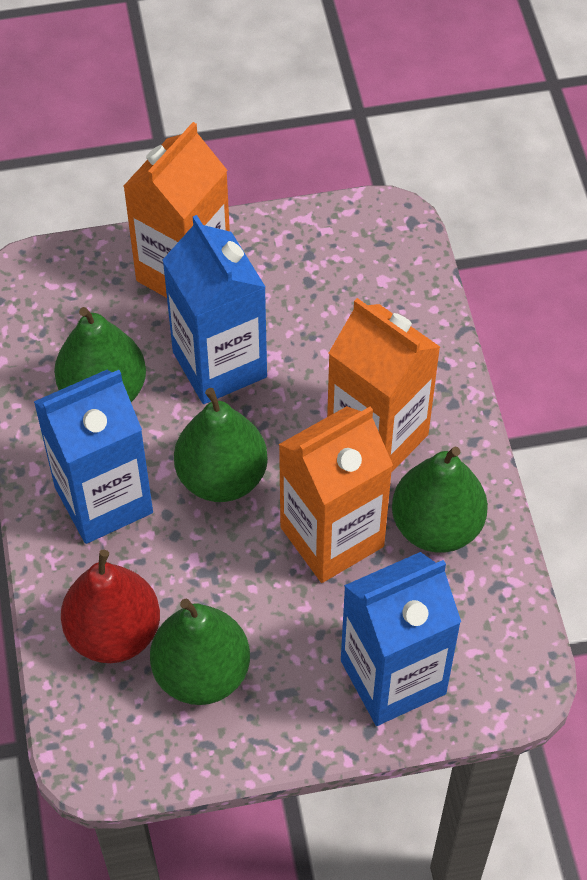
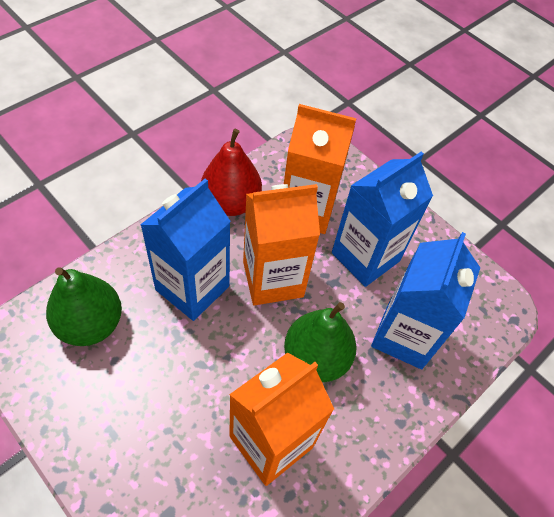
green pear: 4 -> 2

